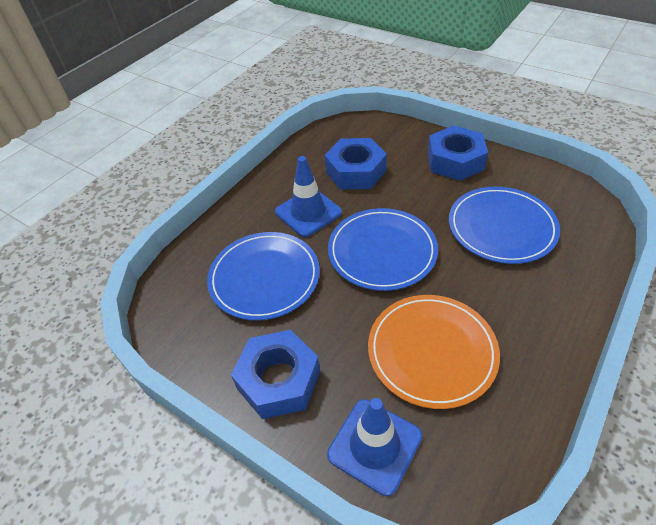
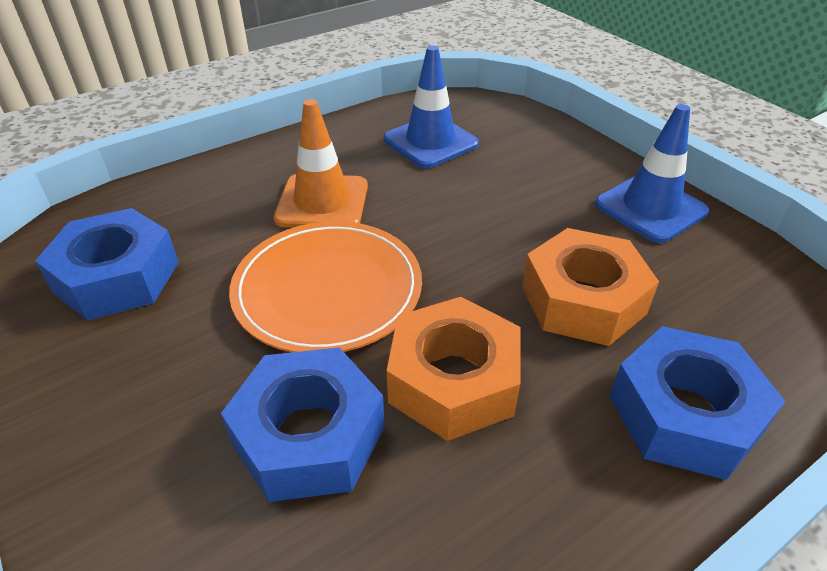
blue plate: 3 -> 0
orange nut: 0 -> 2
orange traffic cone: 0 -> 1

